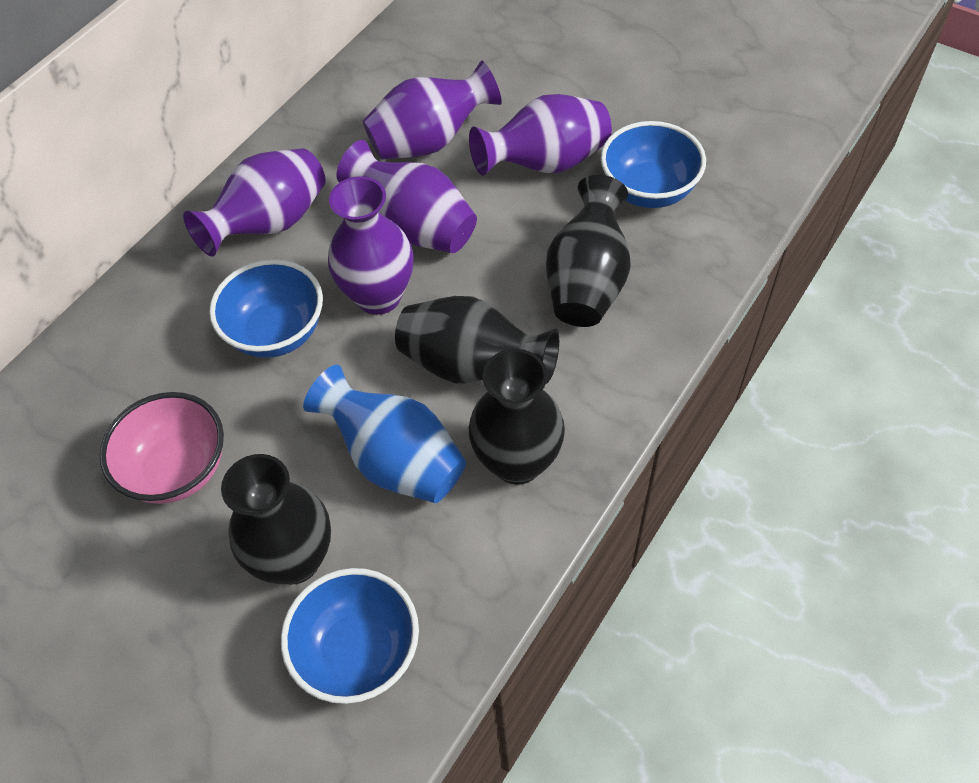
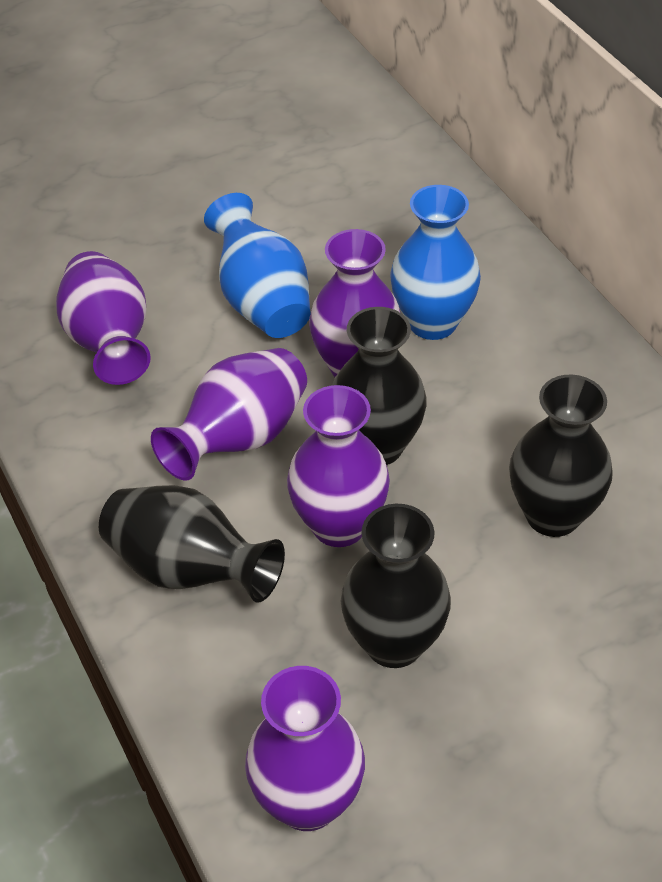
blue bowl: 3 -> 0
blue vase: 1 -> 2
pink bowl: 1 -> 0

